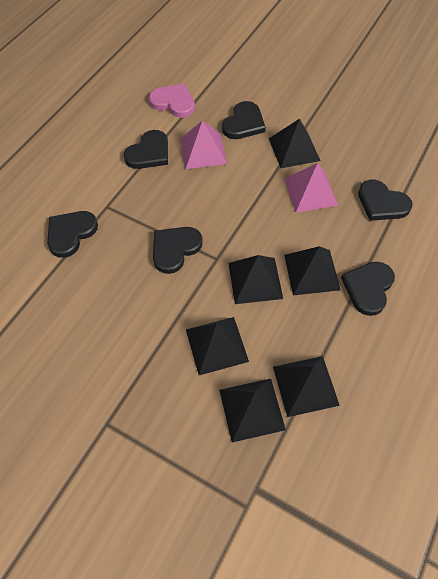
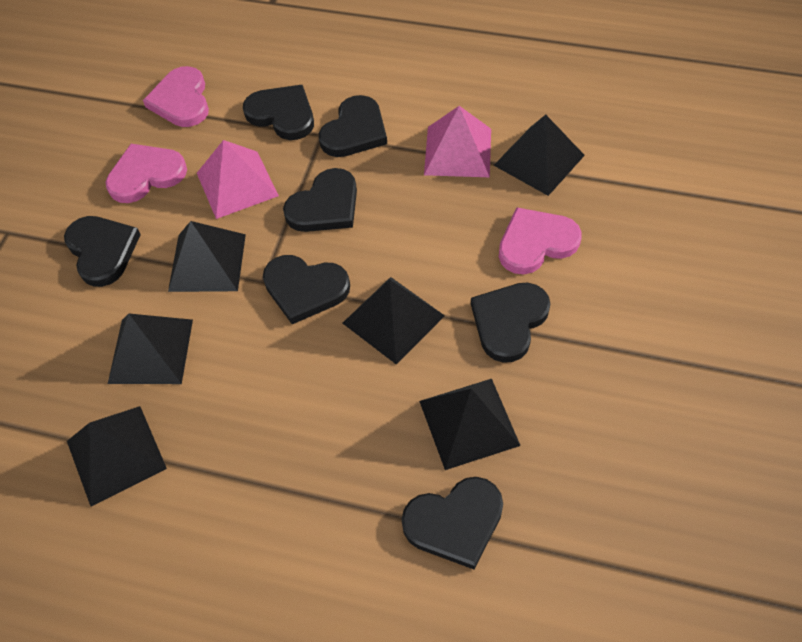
black heart: 6 -> 7
pink heart: 1 -> 3

